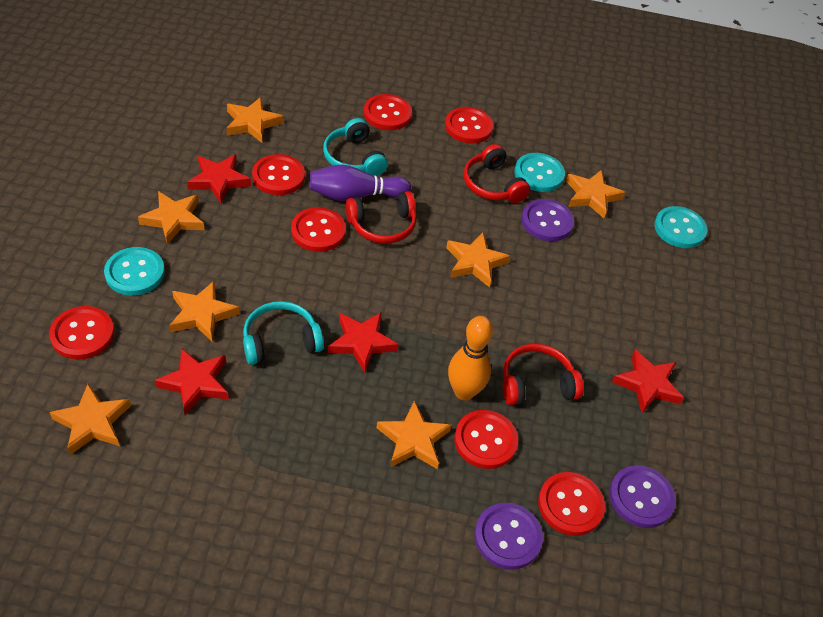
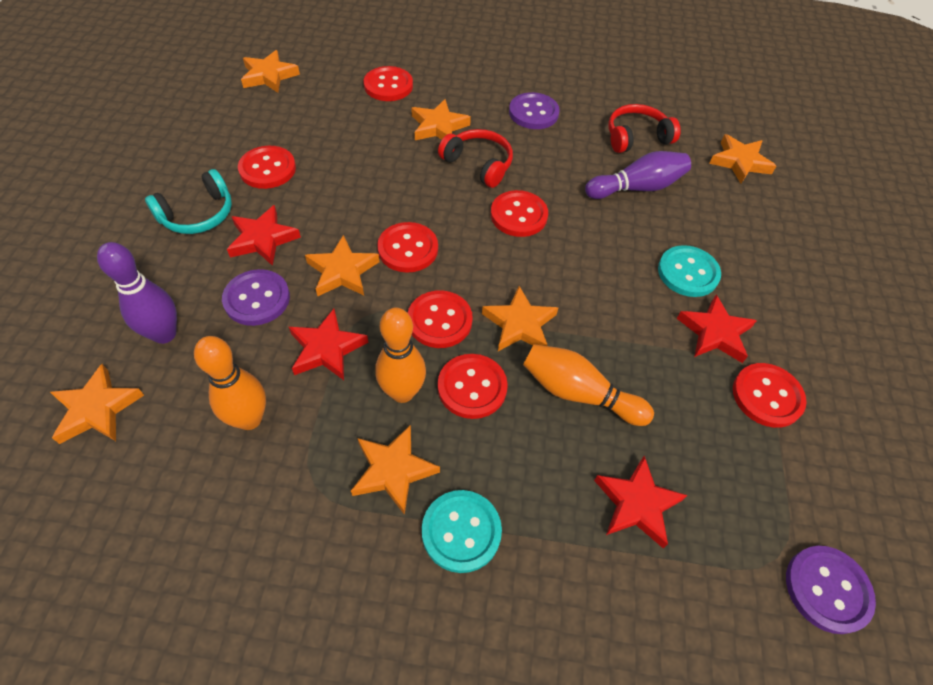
orange bowling pin: 1 -> 3
purple bowling pin: 1 -> 2
red headphones: 3 -> 2
turquoise button: 3 -> 2
turquoise headphones: 2 -> 1

